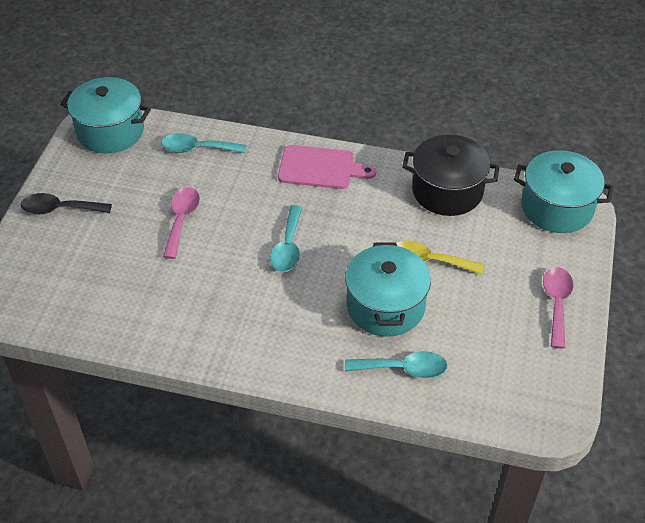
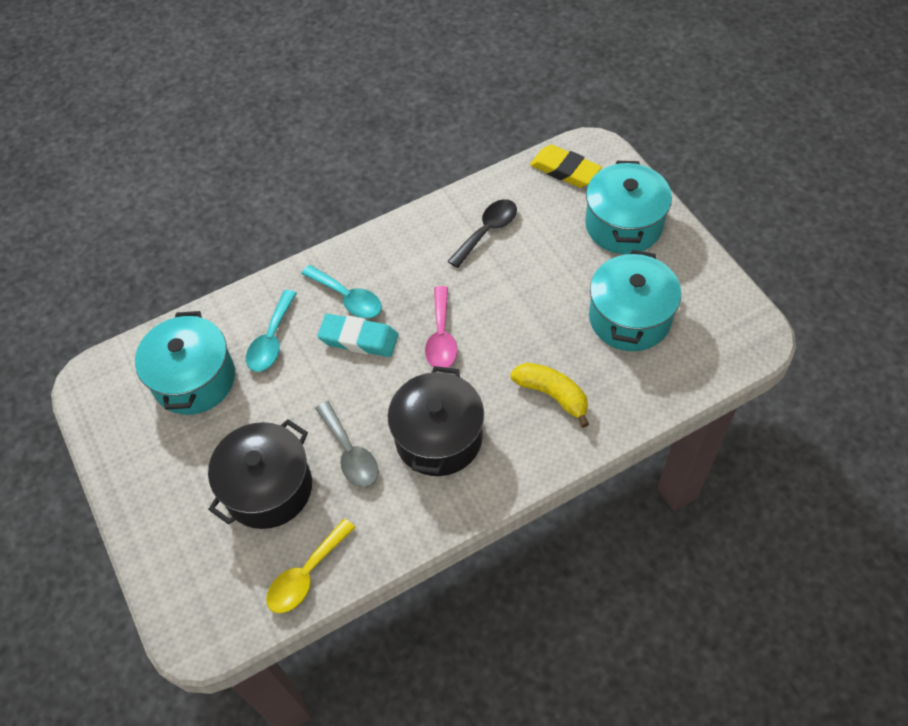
black pot: 1 -> 2
grey spoon: 0 -> 1
pink cutting board: 1 -> 0
pink spoon: 2 -> 1
turquoise eraser: 0 -> 1
turquoise spoon: 3 -> 2
yellow banana: 0 -> 1
yellow eraser: 0 -> 1

